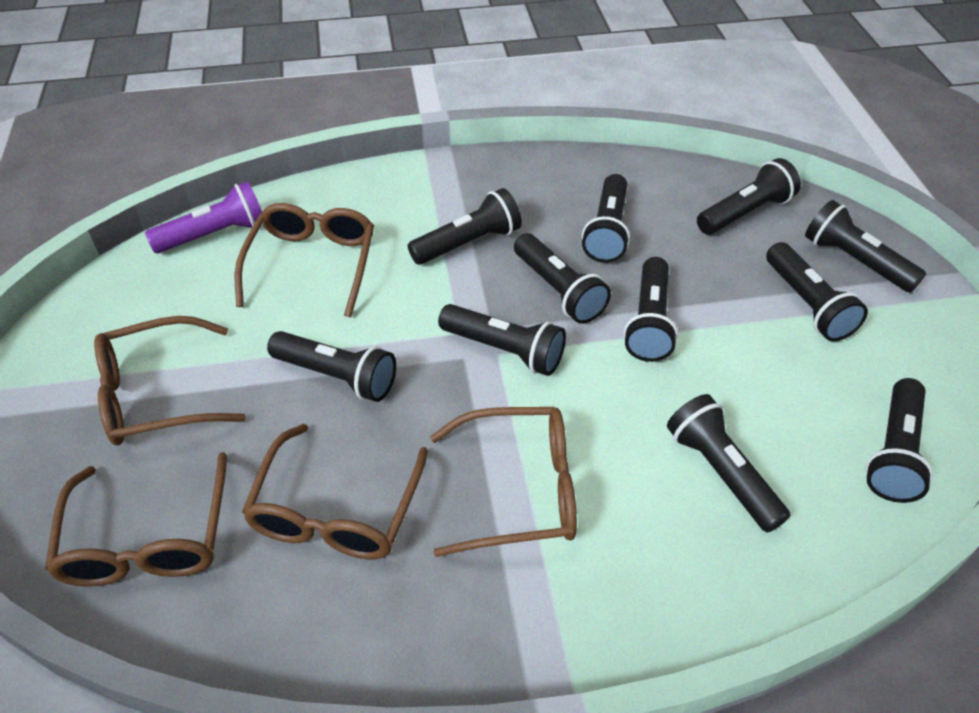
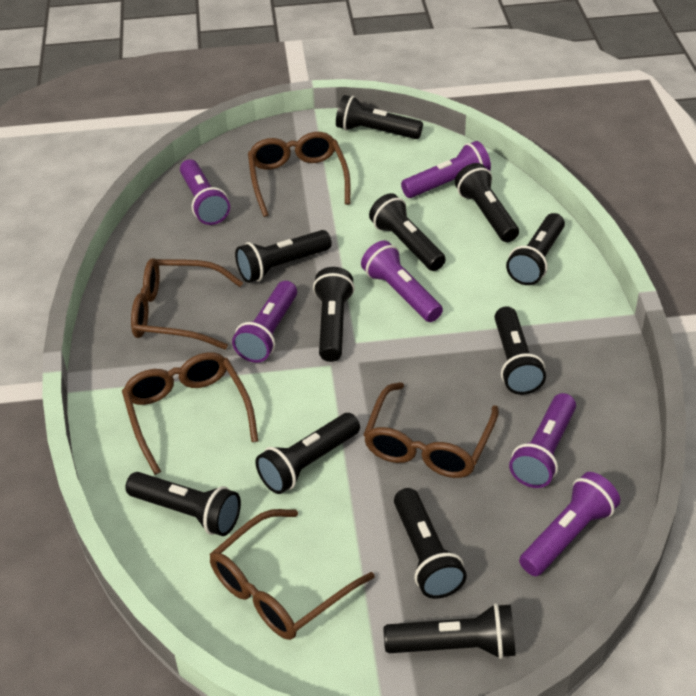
purple flashlight: 1 -> 6

